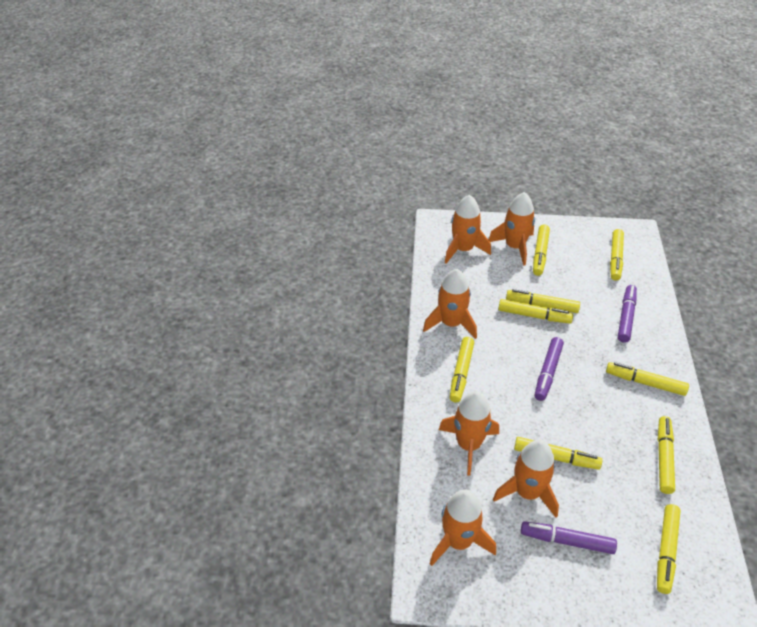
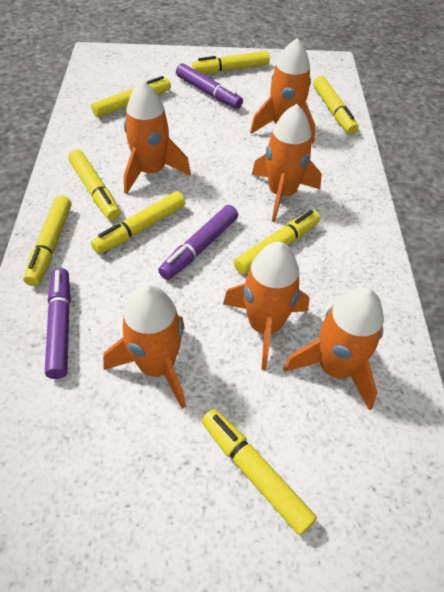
yellow marker: 9 -> 8

